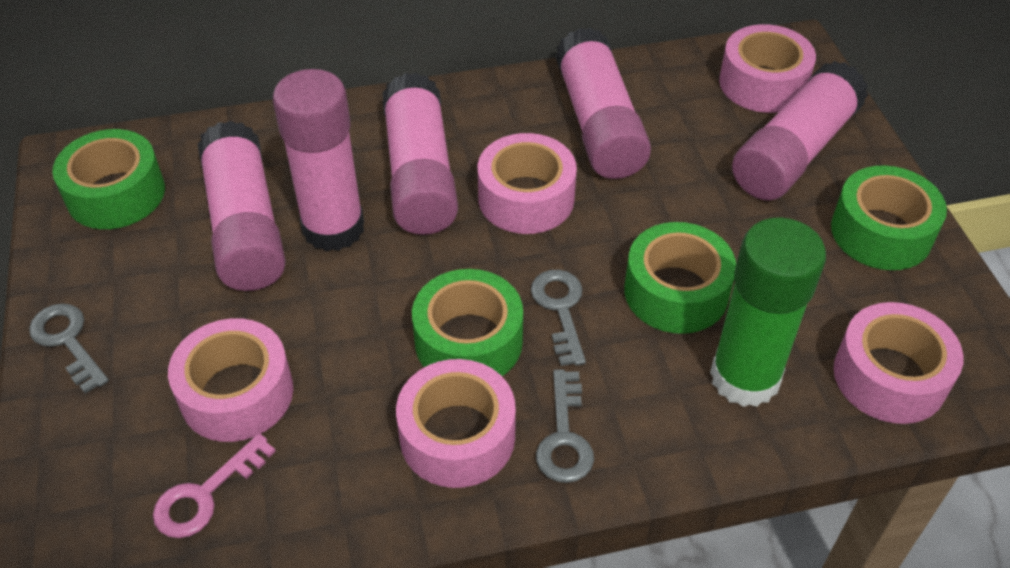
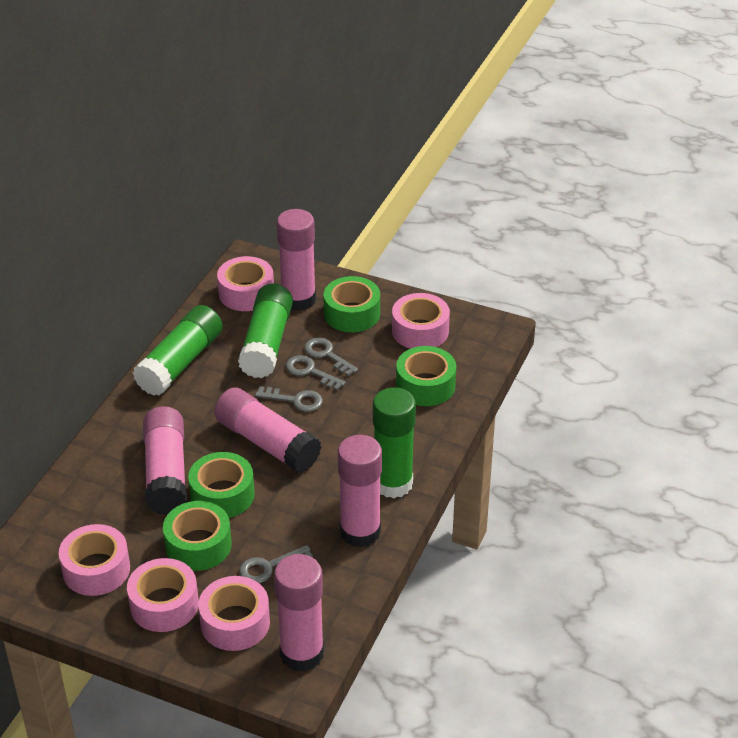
green glue stick: 1 -> 3
grey key: 3 -> 4
pink key: 1 -> 0

